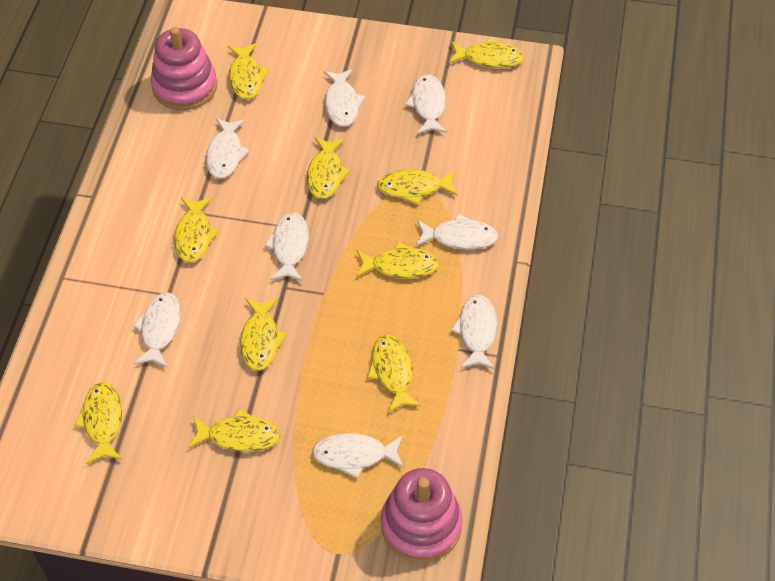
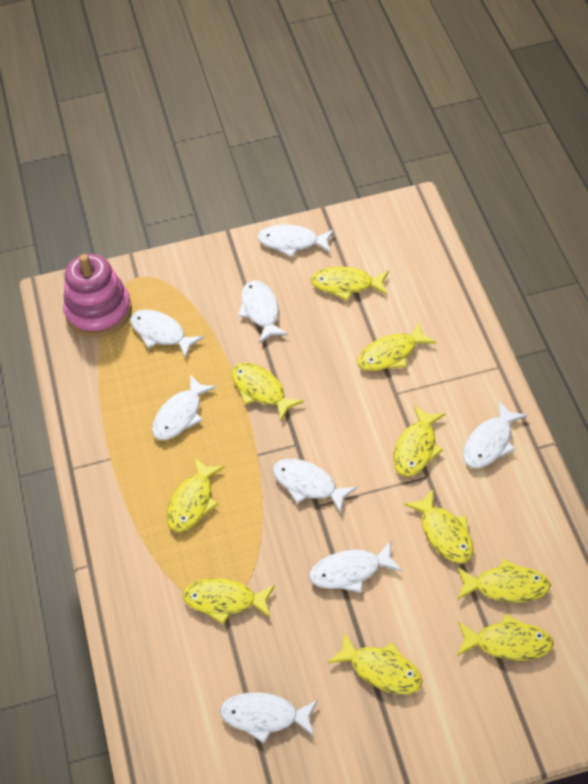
pink stacking toy: 2 -> 1

